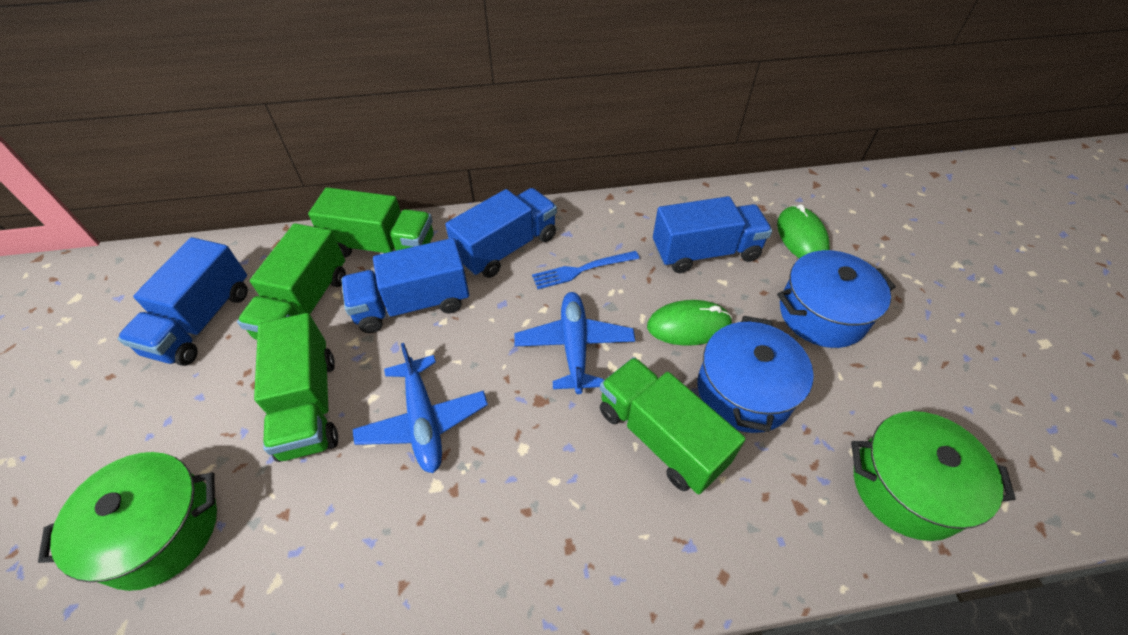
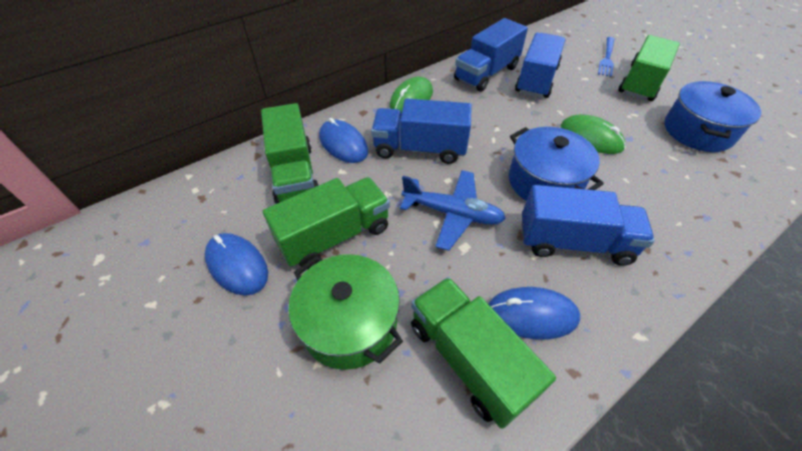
blue mouse: 0 -> 3
blue plane: 2 -> 1
green pot: 2 -> 1

